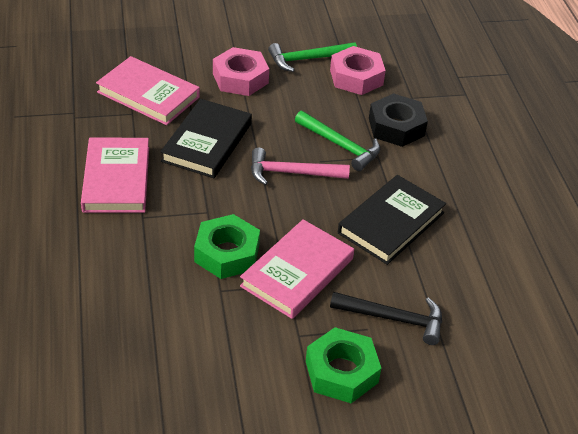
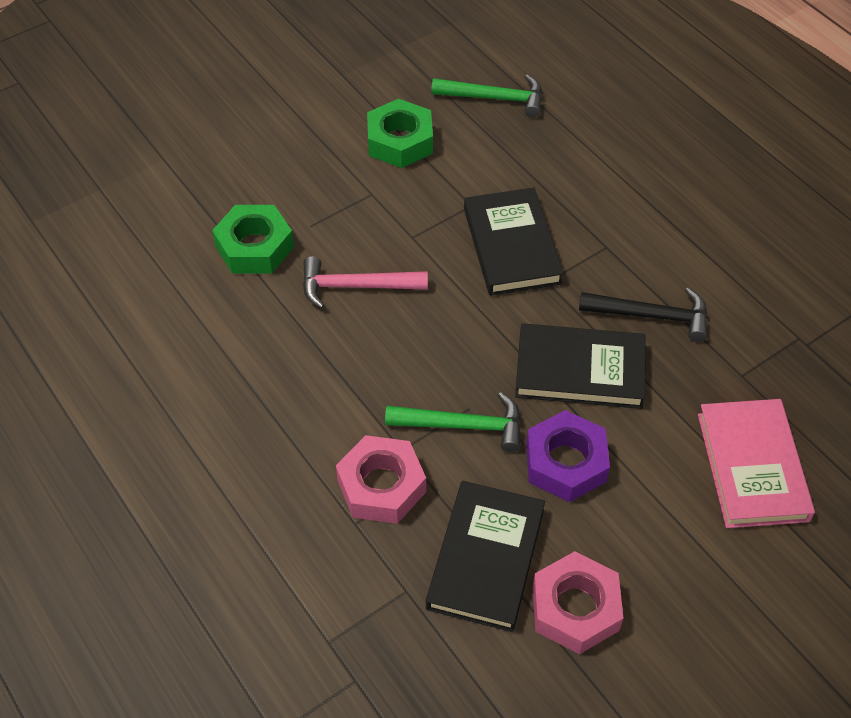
black book: 2 -> 3
black nut: 1 -> 0
pink book: 3 -> 1
purple nut: 0 -> 1

